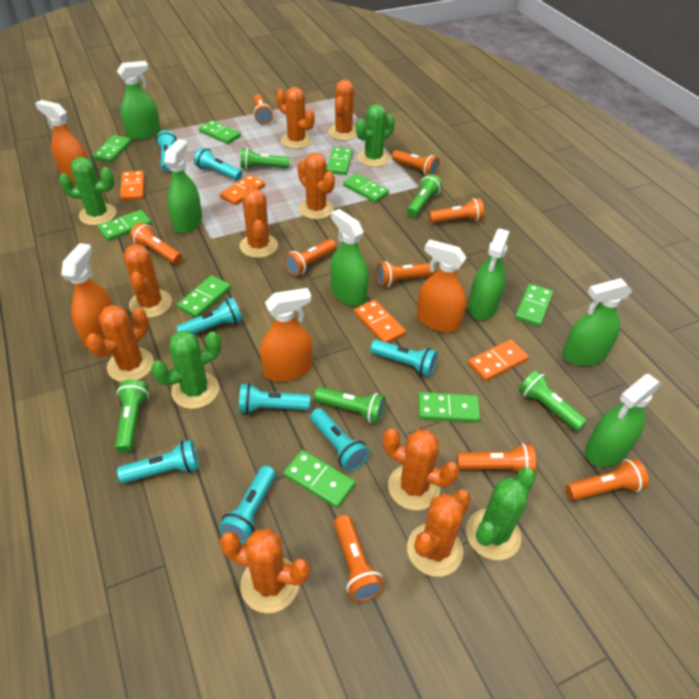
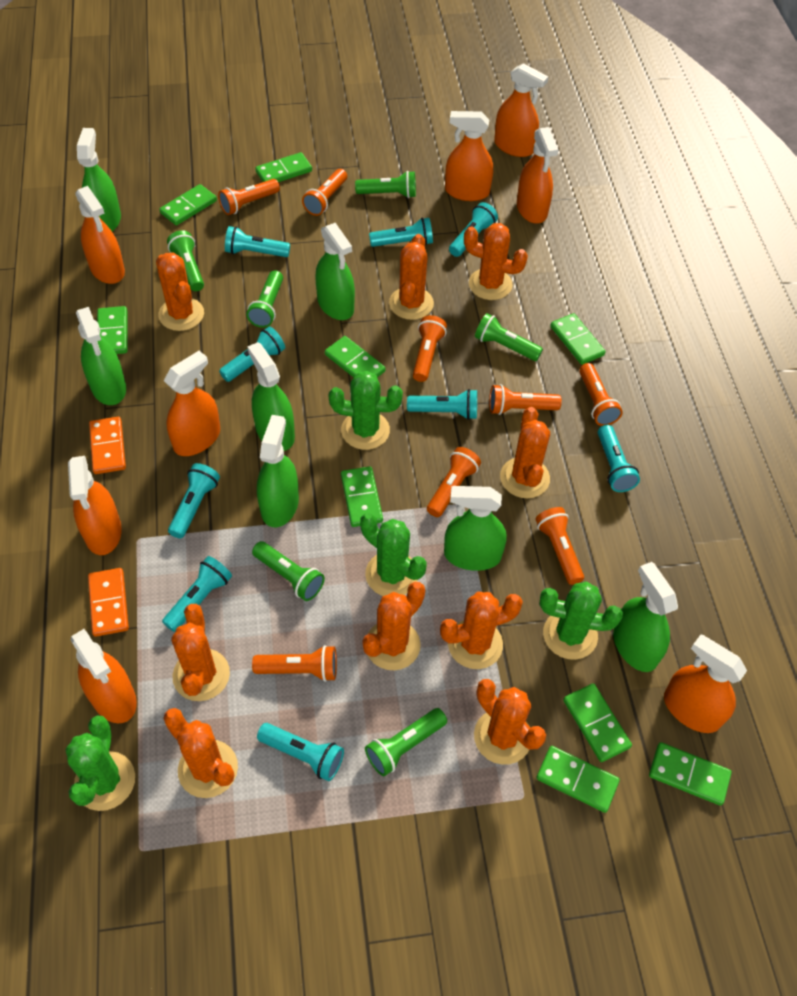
green flashlight: 5 -> 6
green spray bottle: 6 -> 7
orange domino: 4 -> 2
orange flashlight: 9 -> 8
orange spray bottle: 4 -> 8
turquoise flashlight: 8 -> 9

